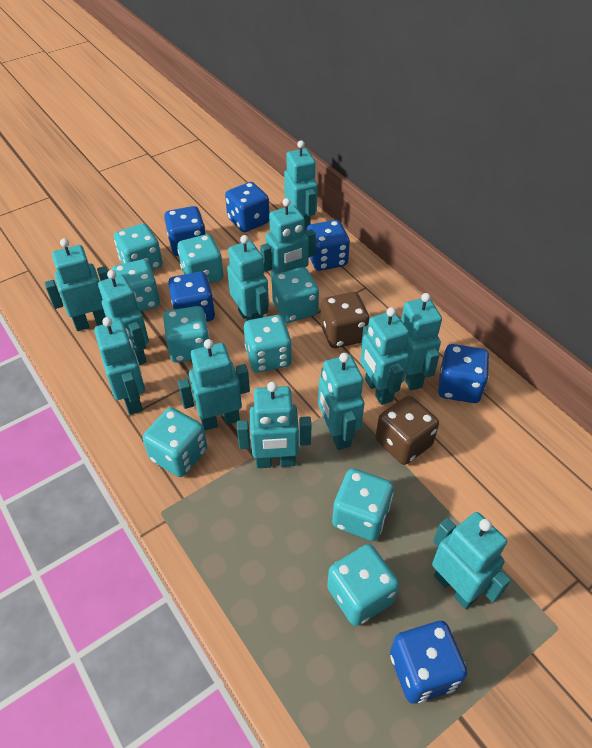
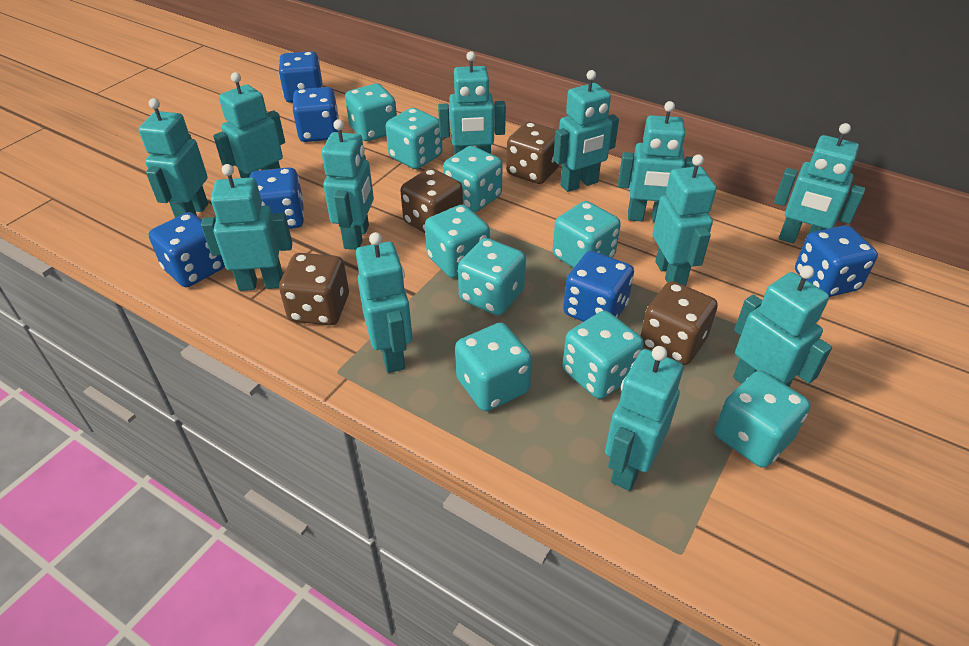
brown dice: 2 -> 4

